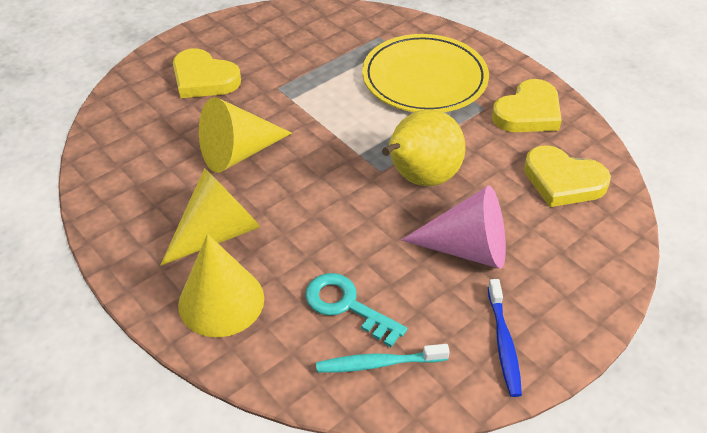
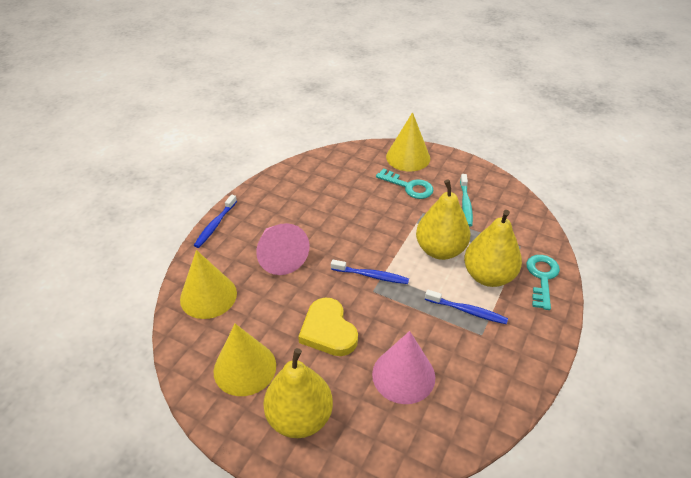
blue toothbrush: 1 -> 3
pink cone: 1 -> 2
turquoise key: 1 -> 2
yellow heart: 3 -> 1
yellow pear: 1 -> 3
yellow plate: 1 -> 0

